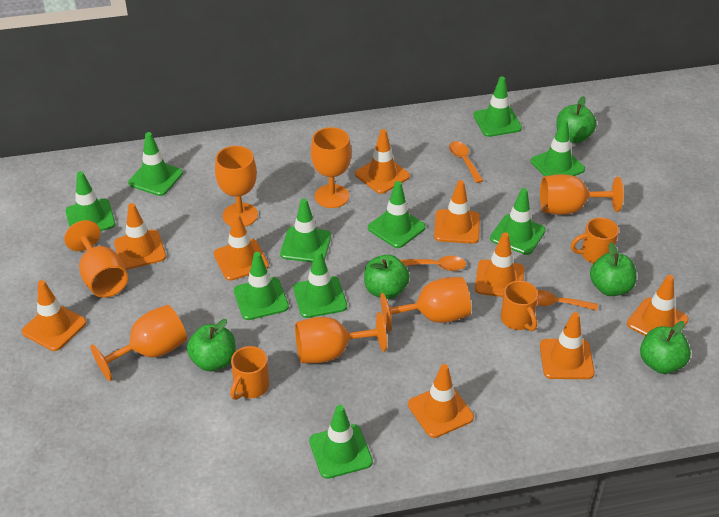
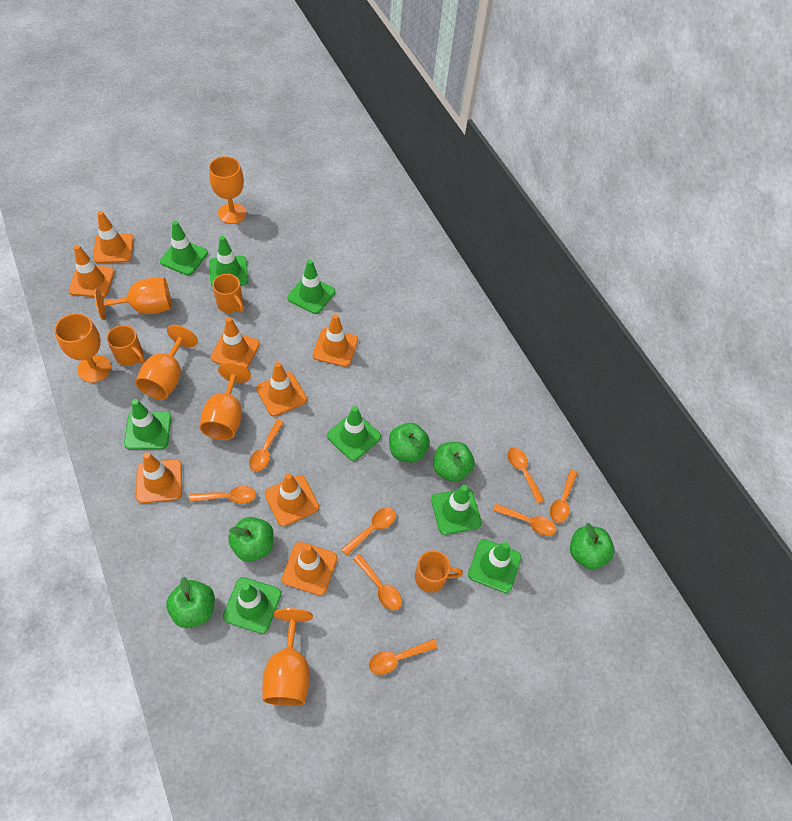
green traffic cone: 10 -> 8
orange goblet: 7 -> 6
orange spoon: 3 -> 8
orange traffic cone: 9 -> 8

